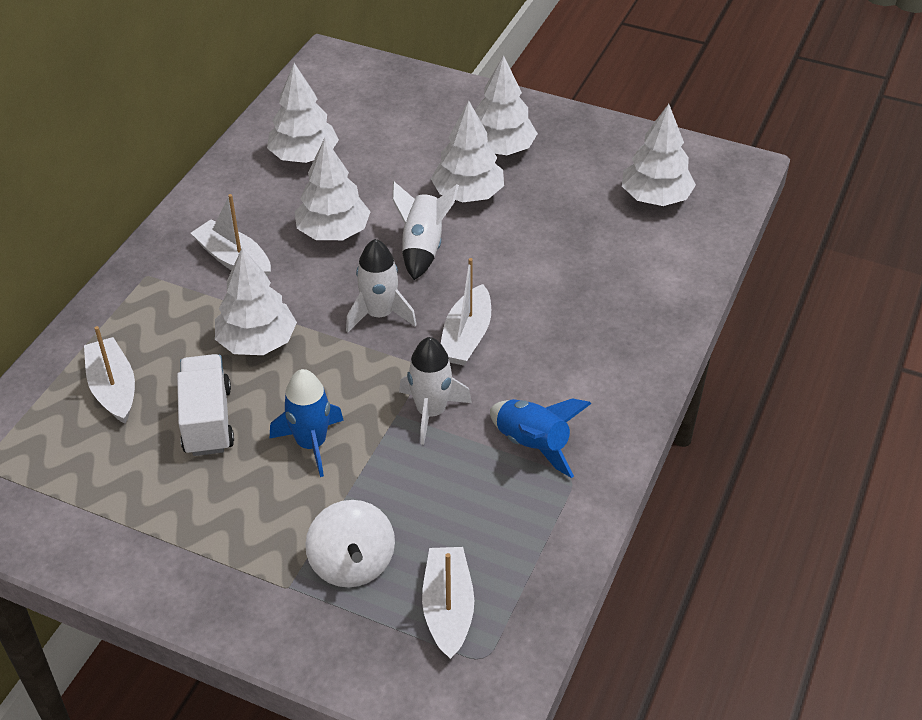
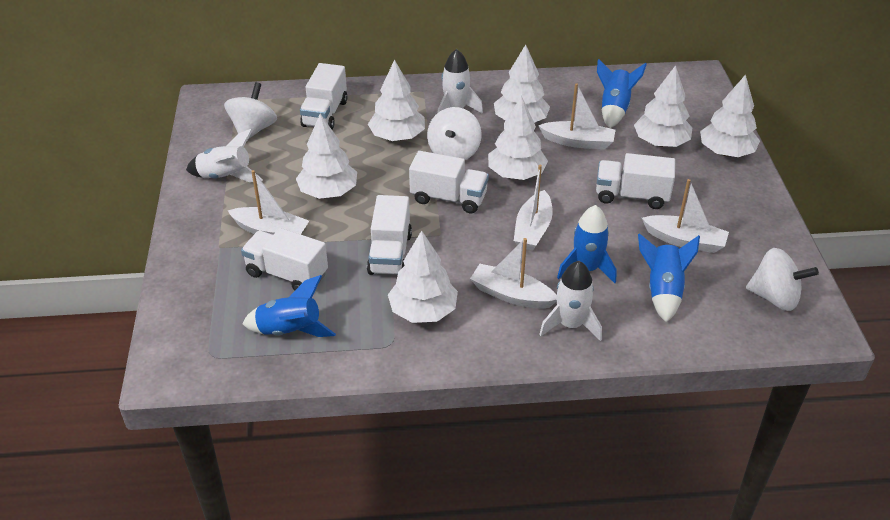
blue rocket: 2 -> 4
white boat: 4 -> 5
white spinning top: 1 -> 3
white tree: 6 -> 7
white truck: 1 -> 5

